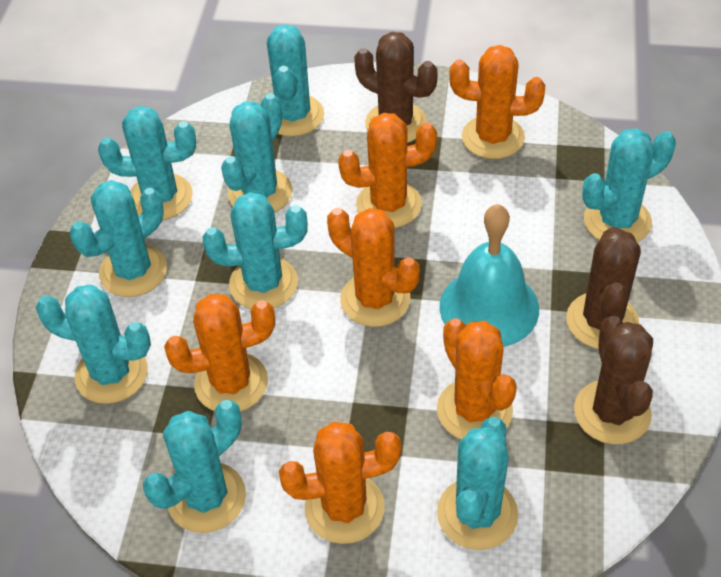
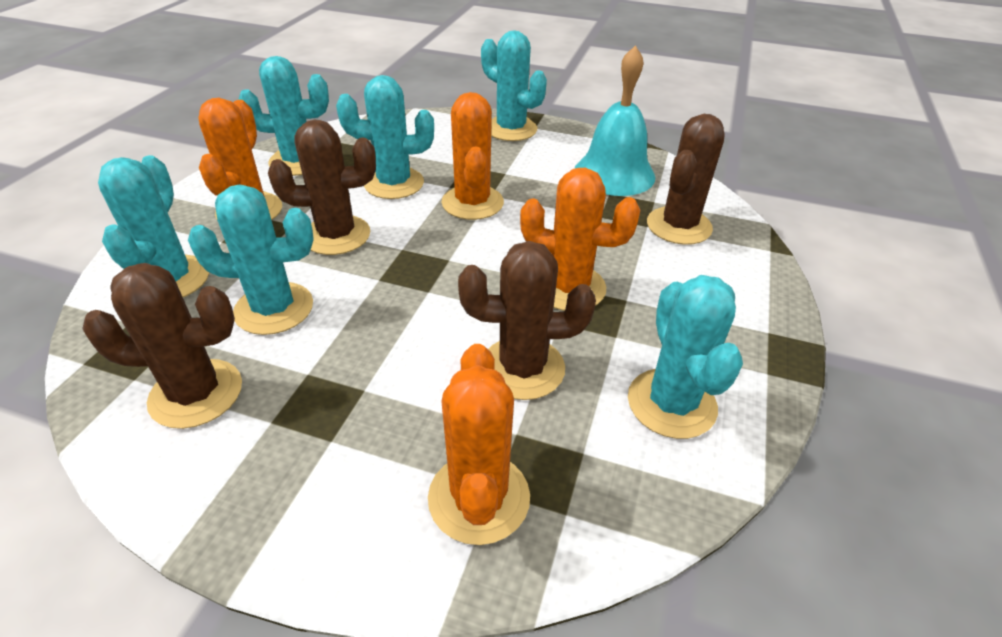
brown cactus: 3 -> 4
orange cactus: 6 -> 4
turquoise cactus: 9 -> 6

